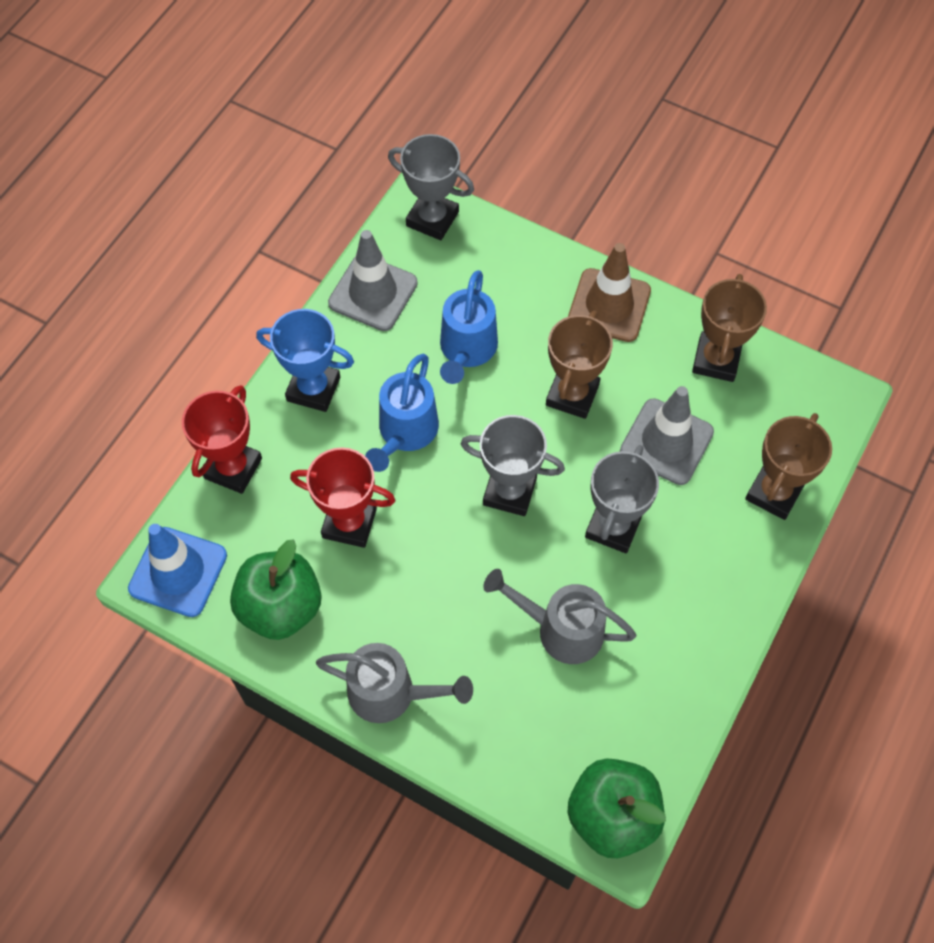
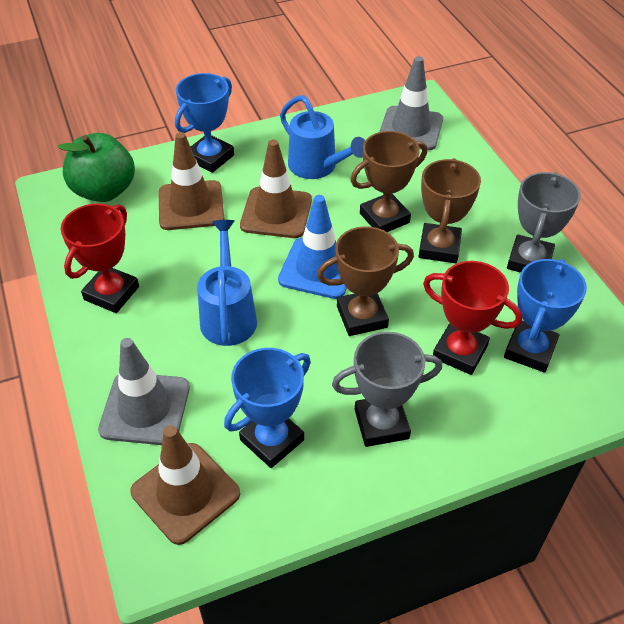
blue trophy: 1 -> 3
brown traffic cone: 1 -> 3
green apple: 2 -> 1
grey trophy: 3 -> 2
grey watering can: 2 -> 0

